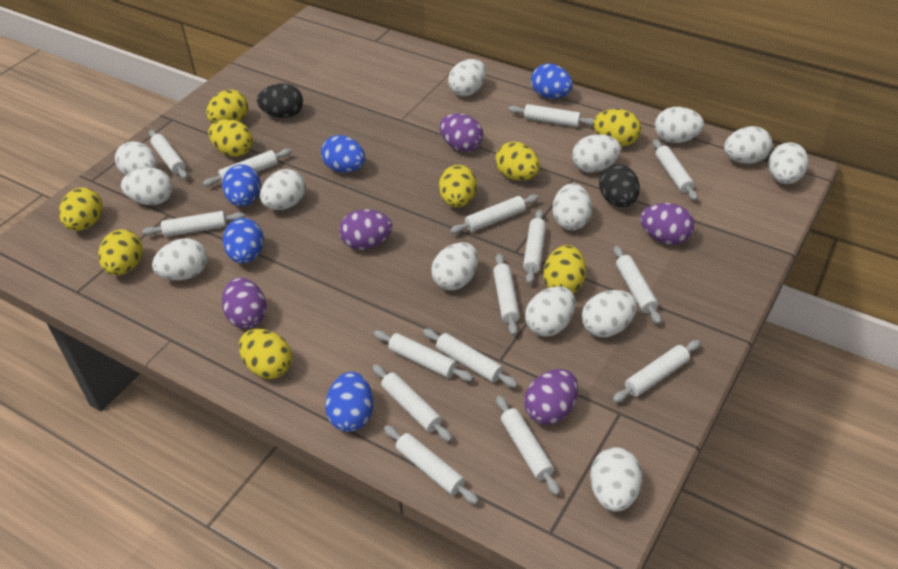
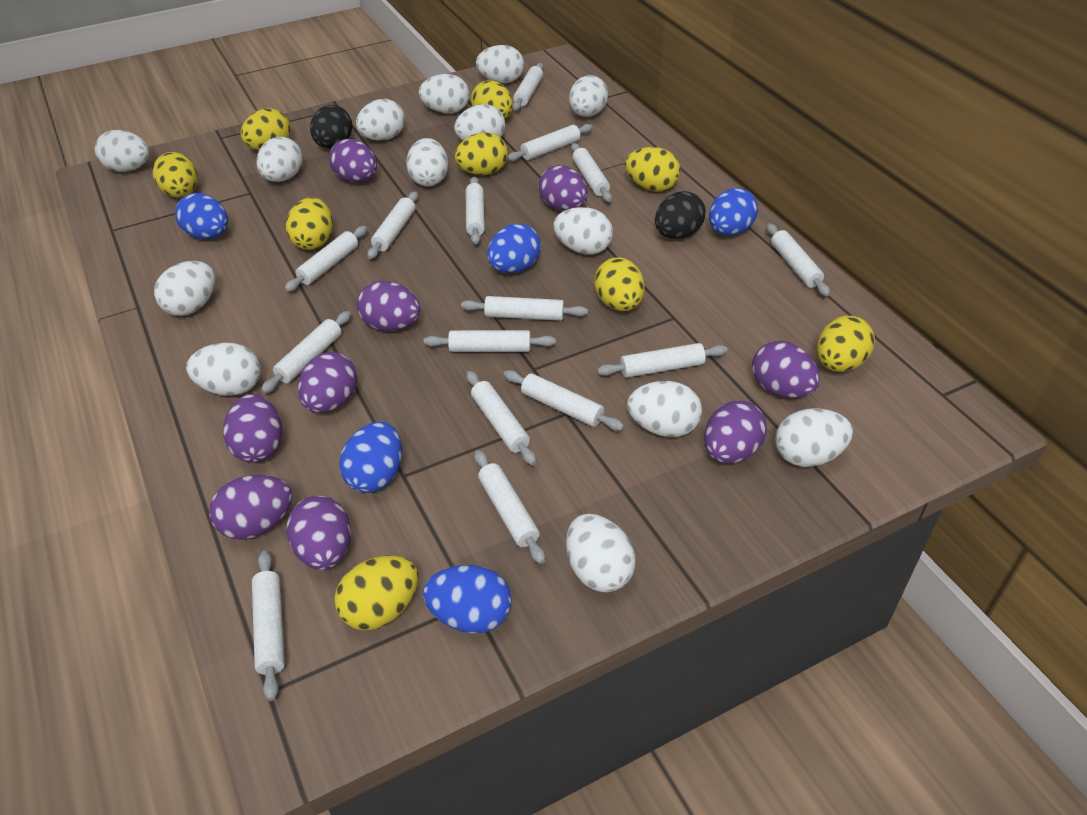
purple egg: 5 -> 9

